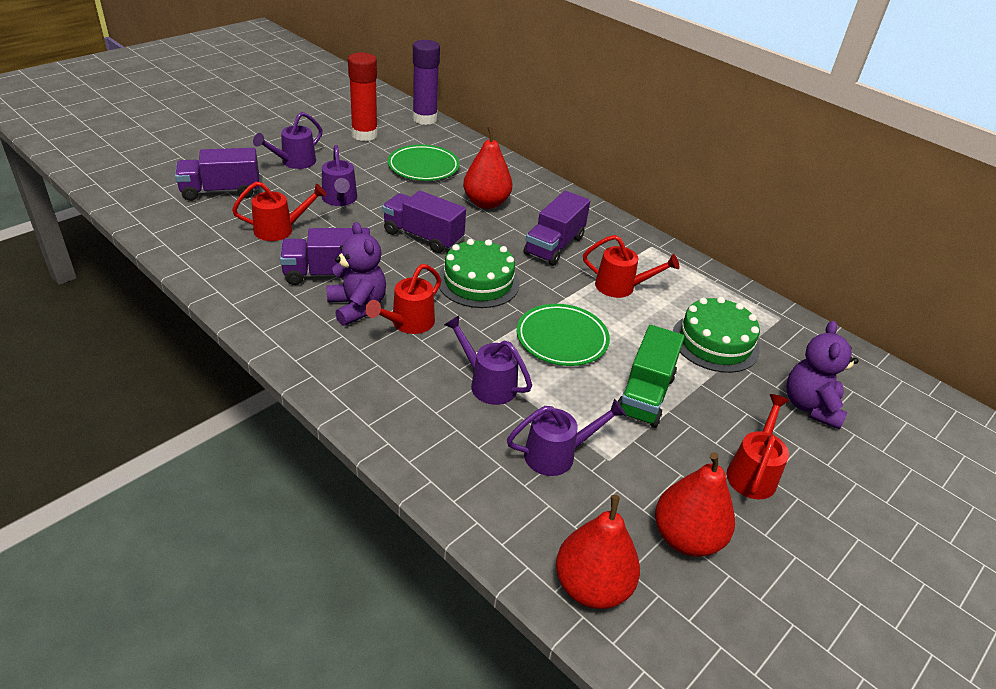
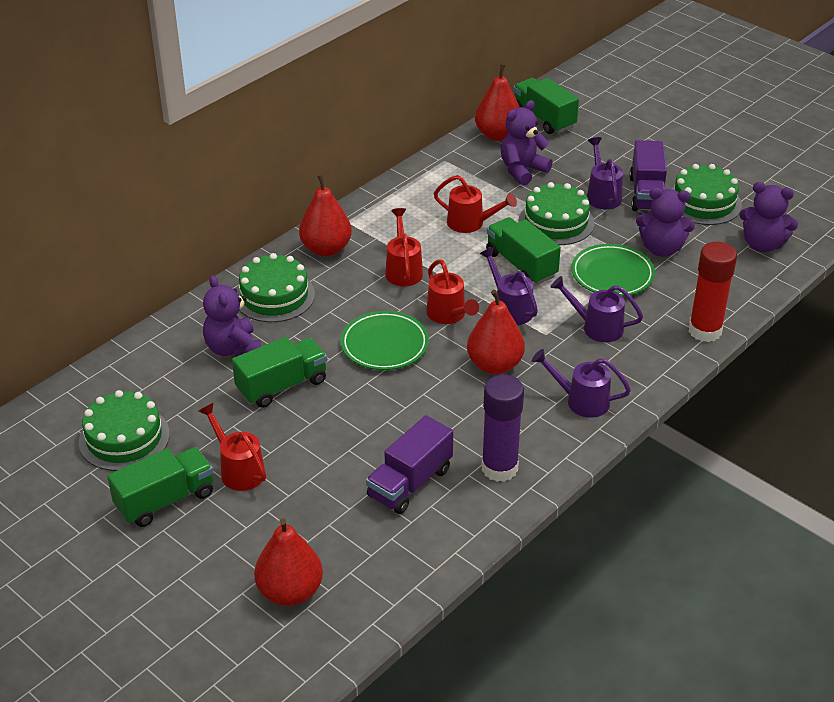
green cake: 2 -> 4
green truck: 1 -> 4
purple teddy bear: 2 -> 4
purple truck: 4 -> 2
red pear: 3 -> 4

